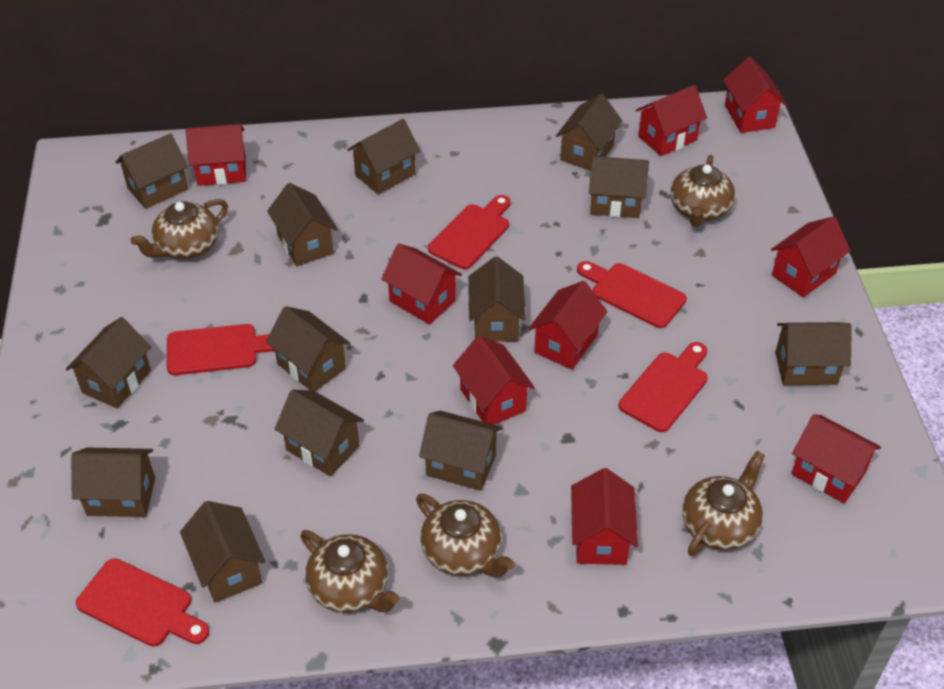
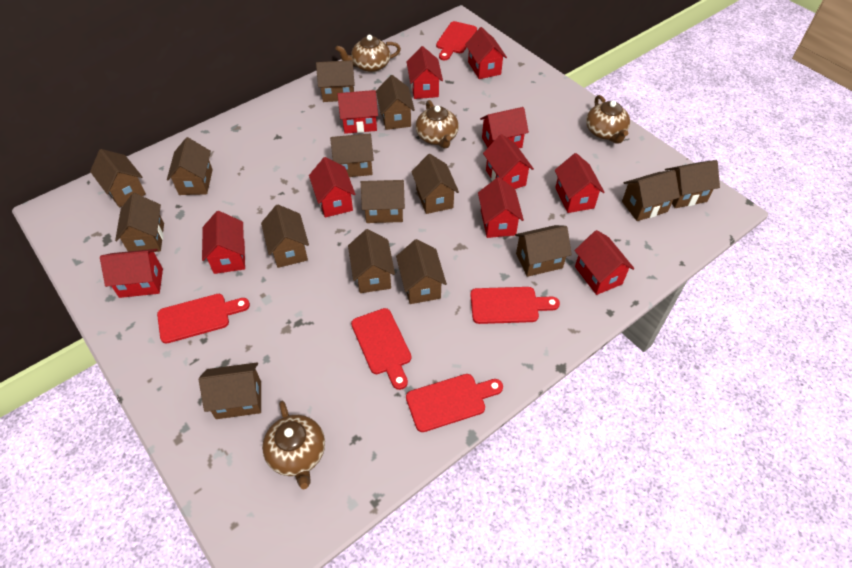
brown house: 13 -> 15
brown teapot: 5 -> 4
red house: 9 -> 11

